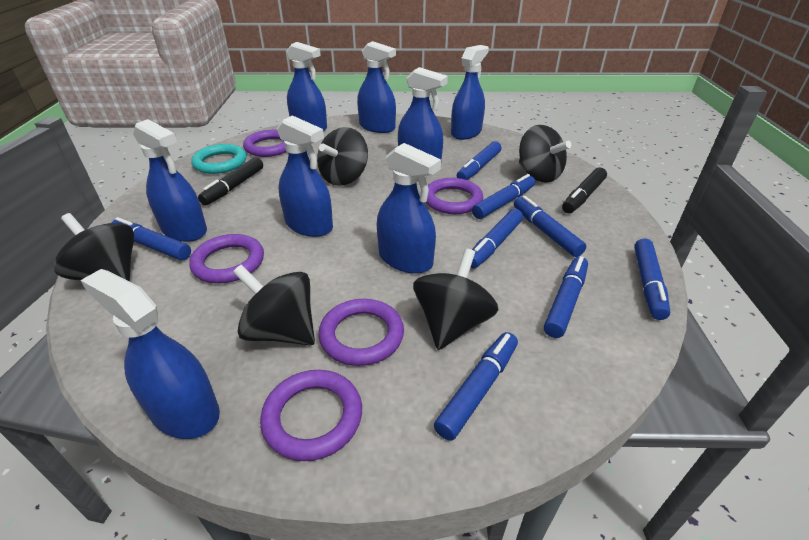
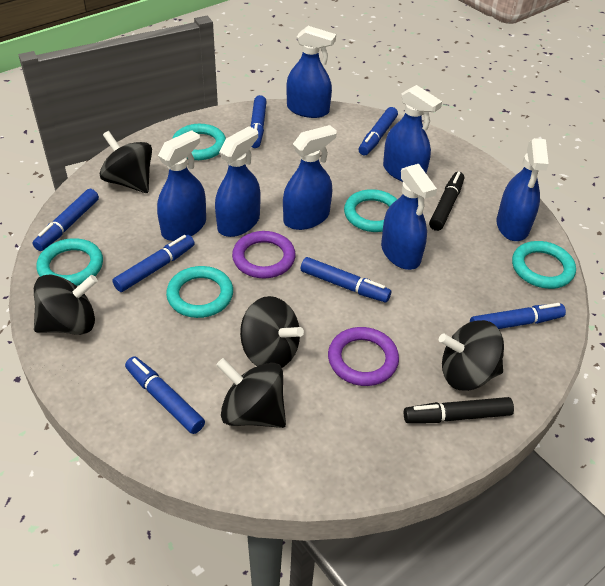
blue marker: 8 -> 7
blue spray bottle: 8 -> 7
purple ring: 5 -> 2
turquoise ring: 1 -> 5

